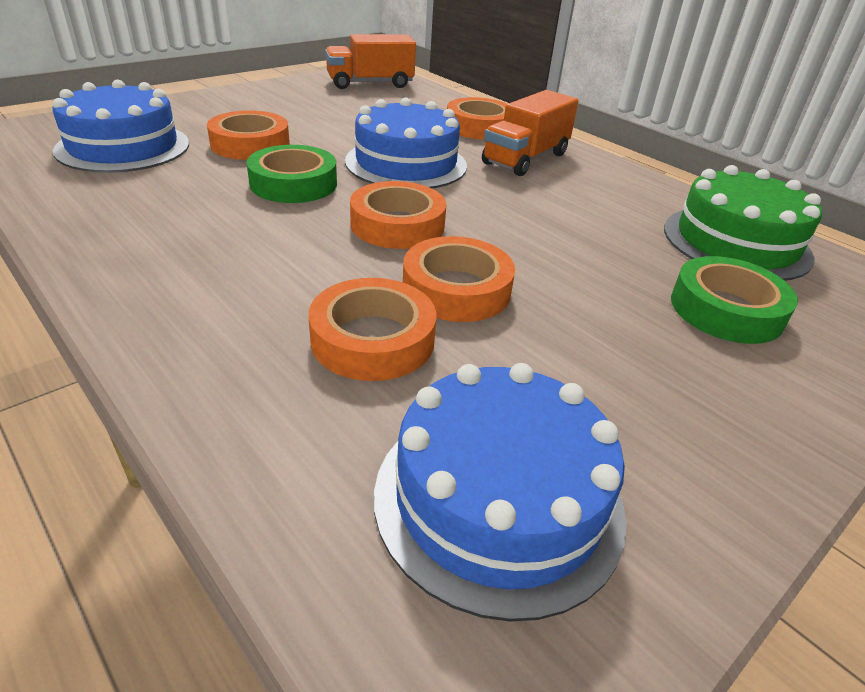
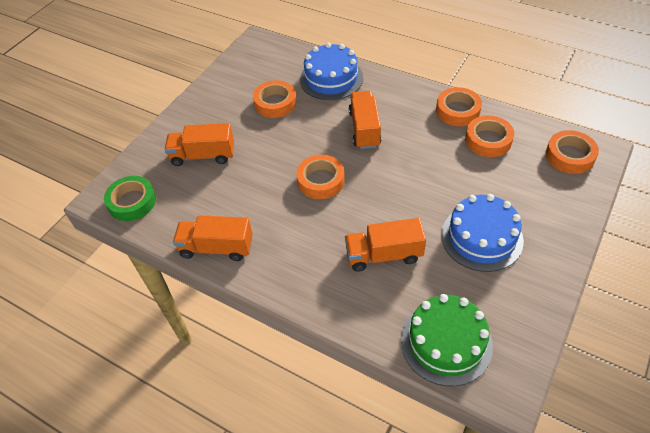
blue cake: 3 -> 2
green tape: 2 -> 1
orange truck: 2 -> 4

